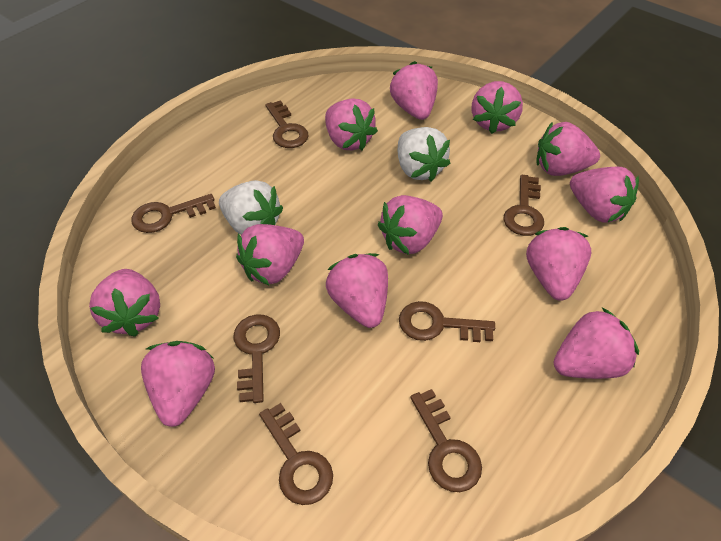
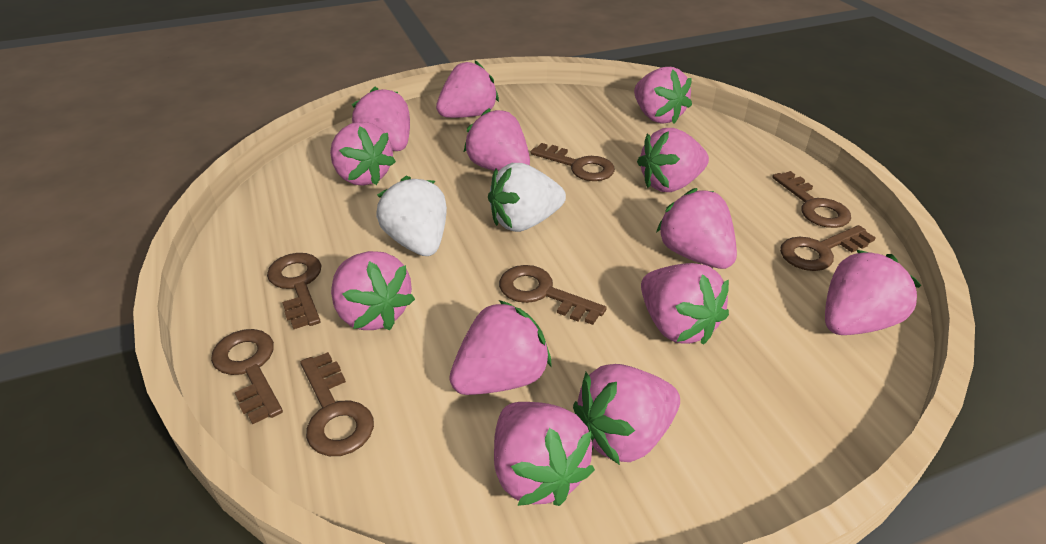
pink strawberry: 12 -> 13

